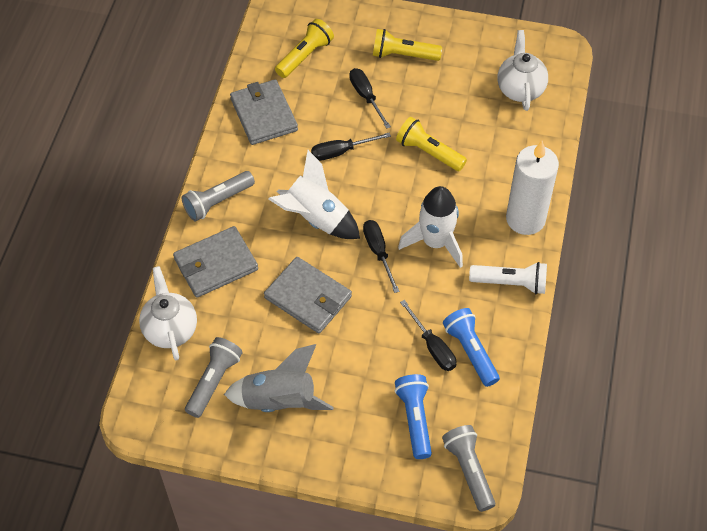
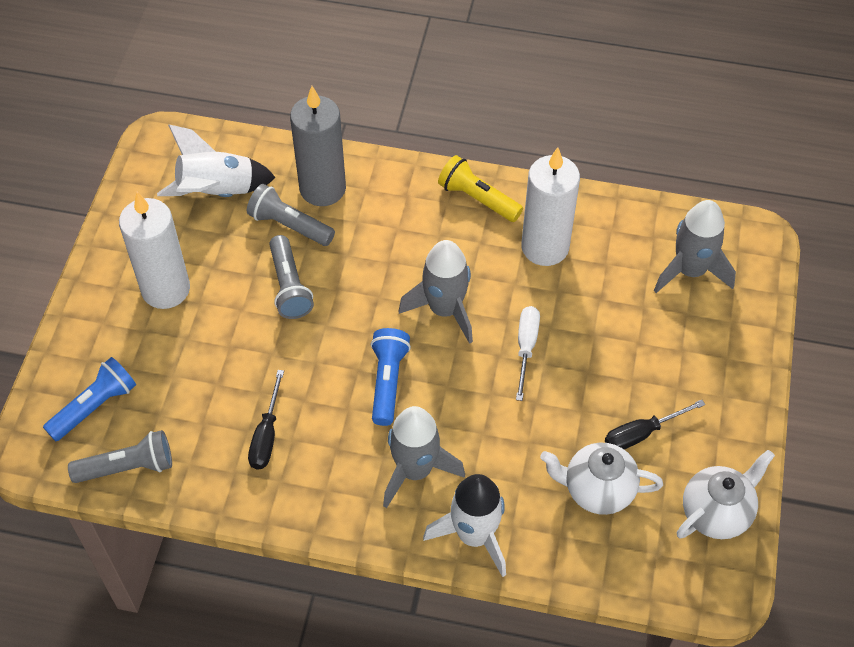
black screwdriver: 4 -> 2
grey candle: 0 -> 1
grey rocket: 1 -> 3
grey wallet: 3 -> 0
white candle: 1 -> 2
white flashlight: 1 -> 0
white screwdriver: 0 -> 1
yellow flashlight: 3 -> 1

